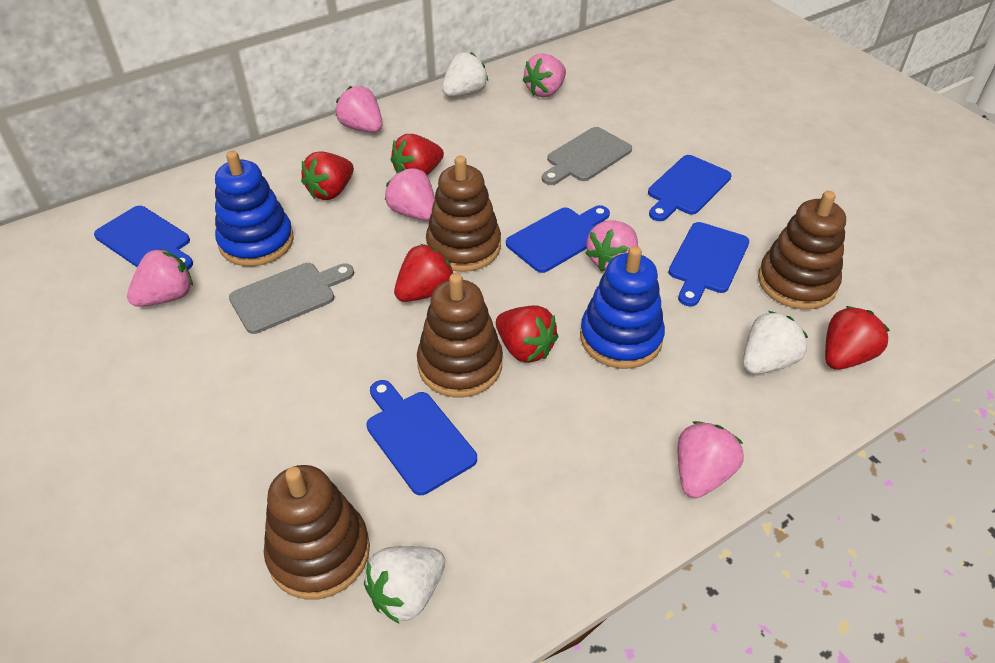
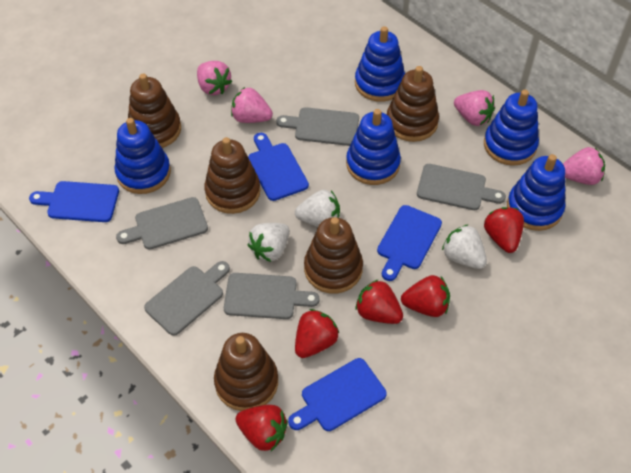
blue cutting board: 5 -> 4
blue stacking toy: 2 -> 5
brown stacking toy: 4 -> 5
grey cutting board: 2 -> 5
pink strawberry: 6 -> 4

